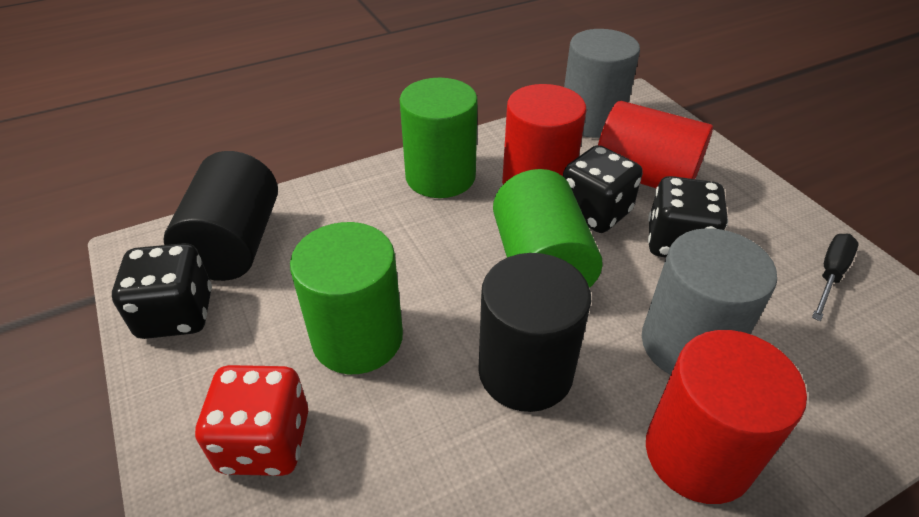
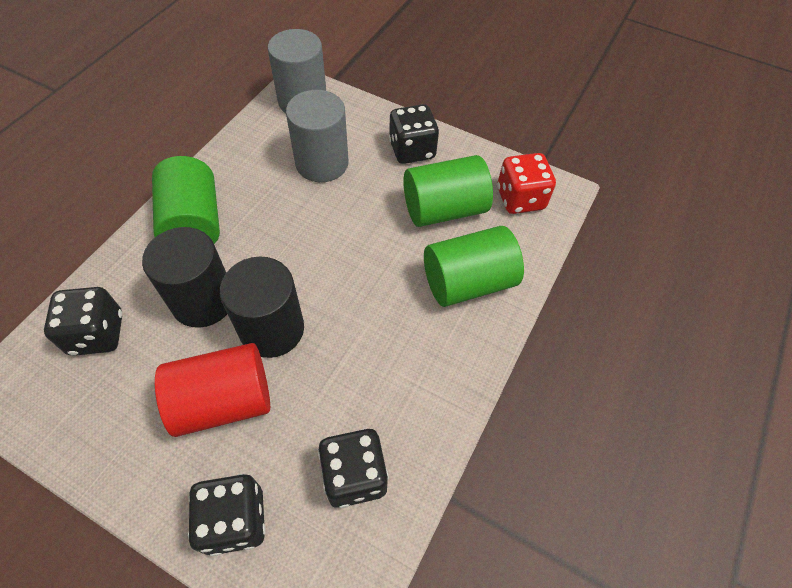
black dice: 3 -> 4
black screwdriver: 1 -> 0
red cylinder: 3 -> 1

